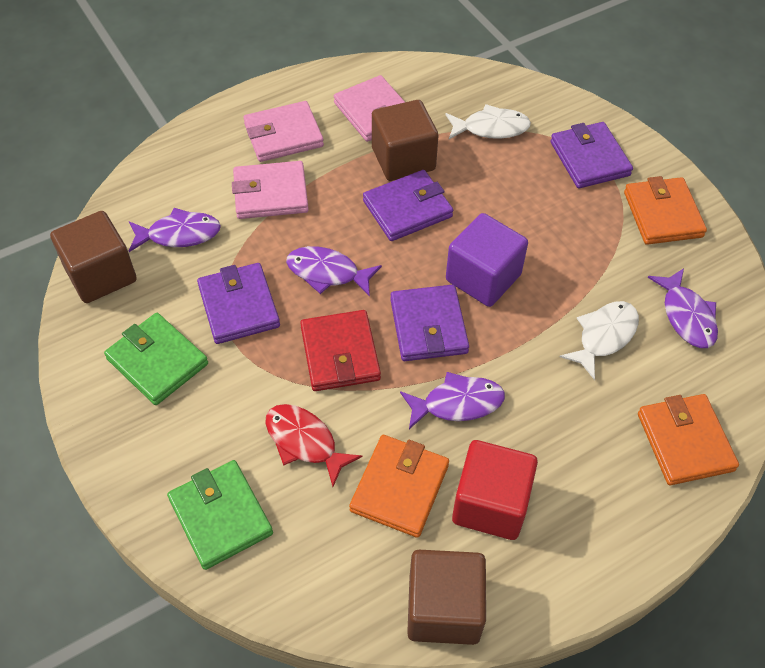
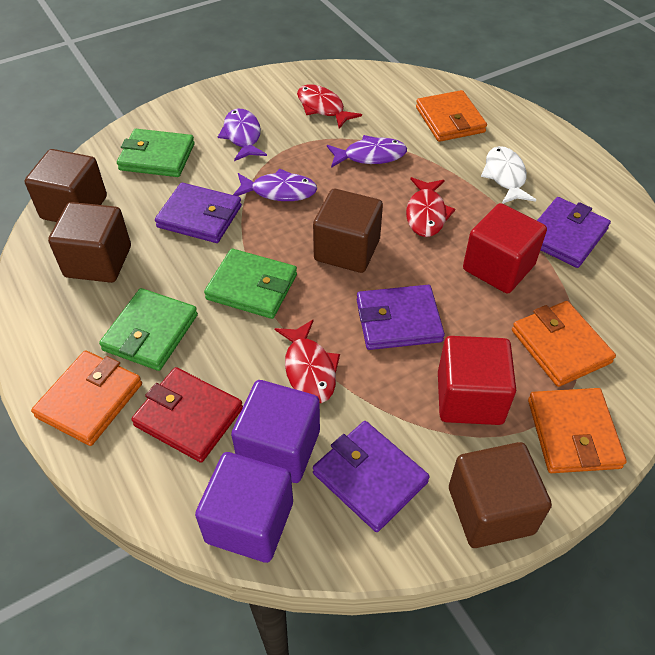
brown cube: 3 -> 4
green wallet: 2 -> 3
orange wallet: 3 -> 4
pink wallet: 3 -> 0
purple cube: 1 -> 2
purple fish: 4 -> 3
red cube: 1 -> 2
red fish: 1 -> 3
white fish: 2 -> 1

